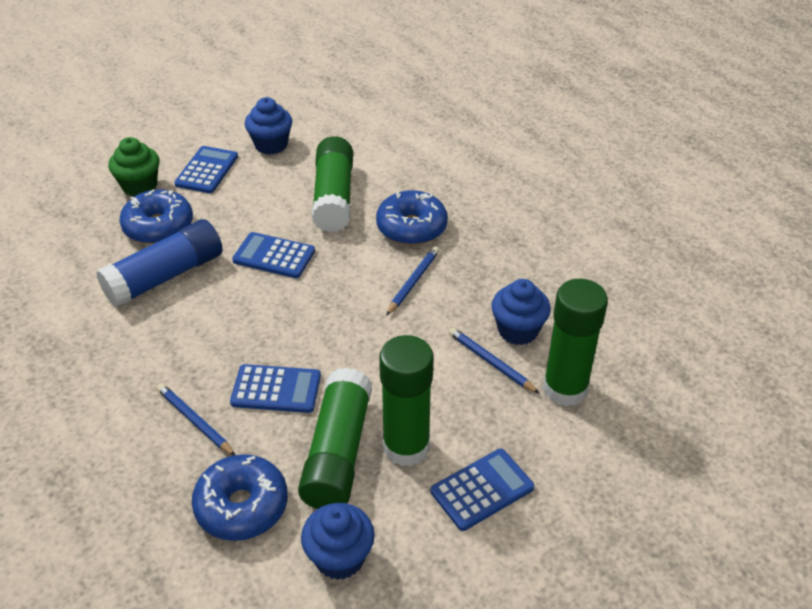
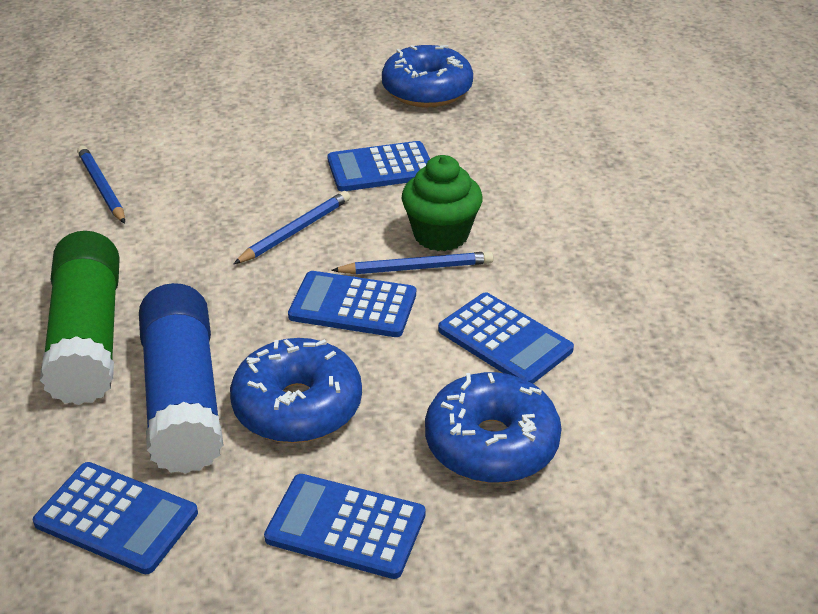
blue calculator: 4 -> 5
blue cupcake: 3 -> 0
green glue stick: 4 -> 1

